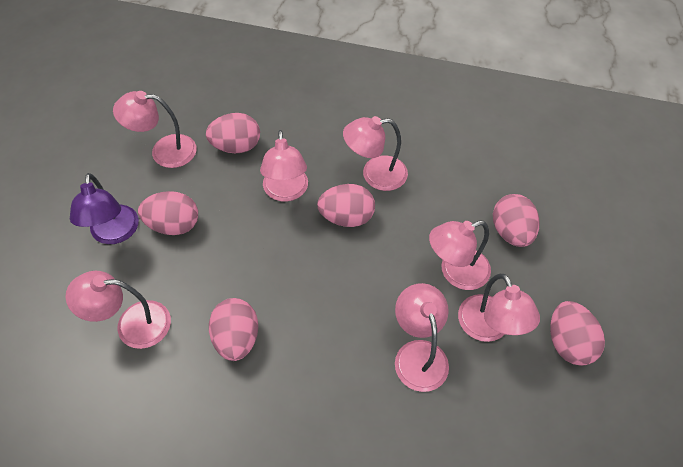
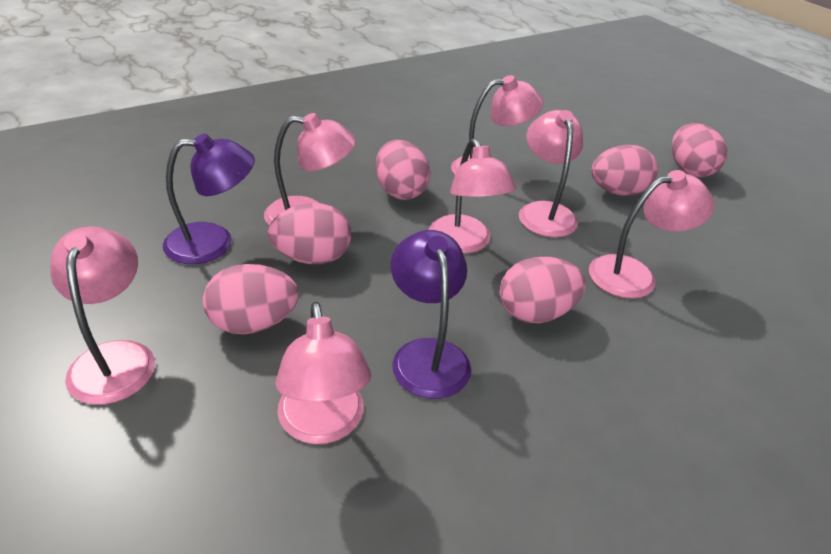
purple lamp: 1 -> 2

